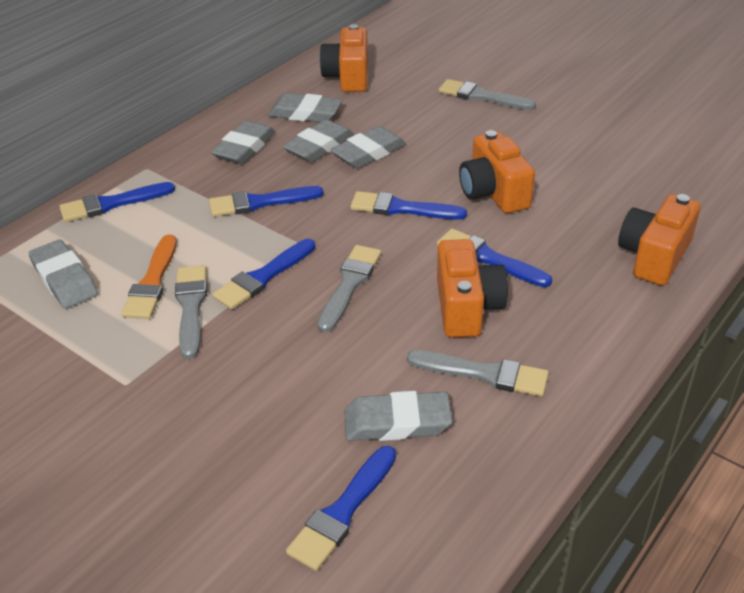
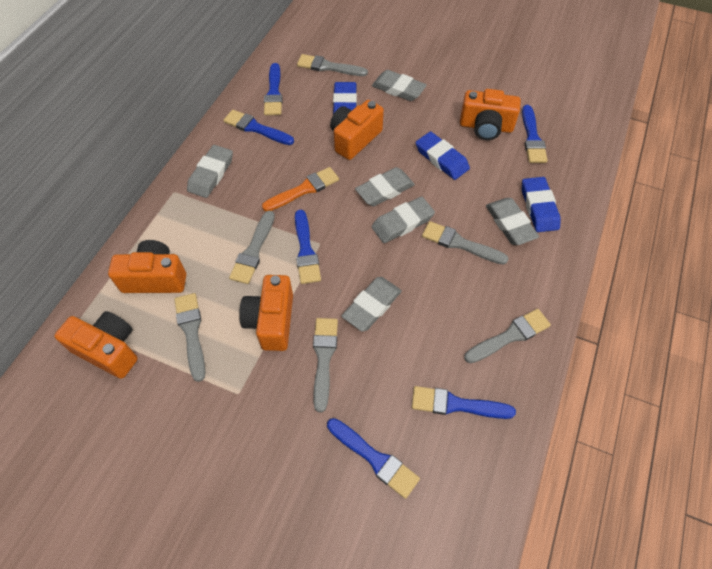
blue eraser: 0 -> 3
grey brush: 4 -> 6
orange camera: 4 -> 5

